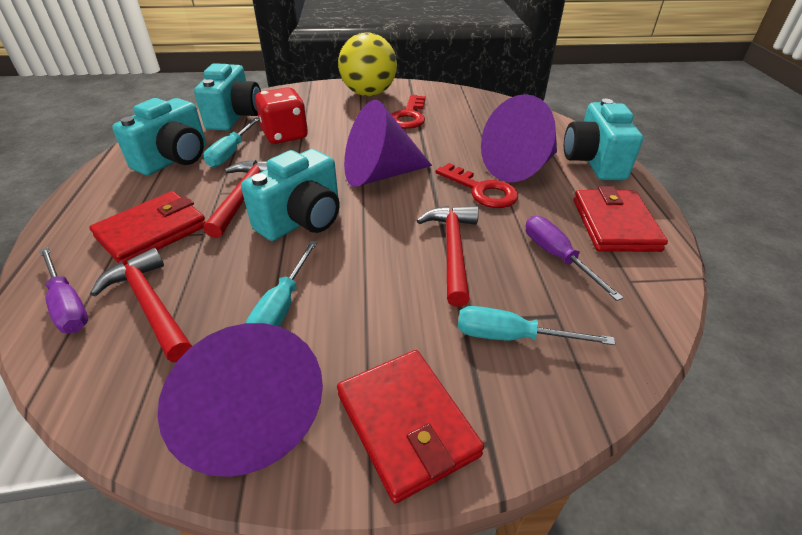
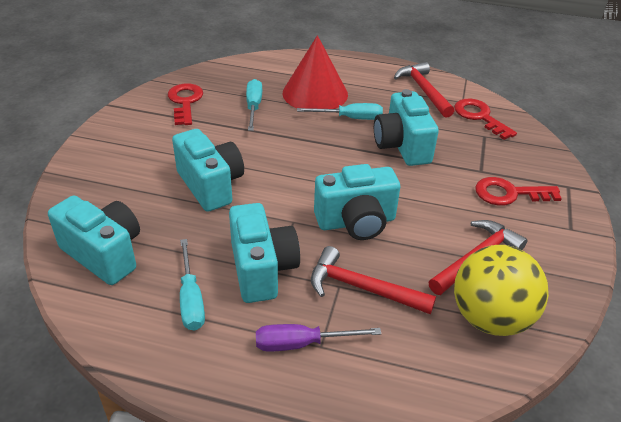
purple cone: 3 -> 0
purple screwdriver: 2 -> 1
red cone: 0 -> 1
red dice: 1 -> 0
red key: 2 -> 3
red wallet: 3 -> 0
turquoise camera: 4 -> 5

